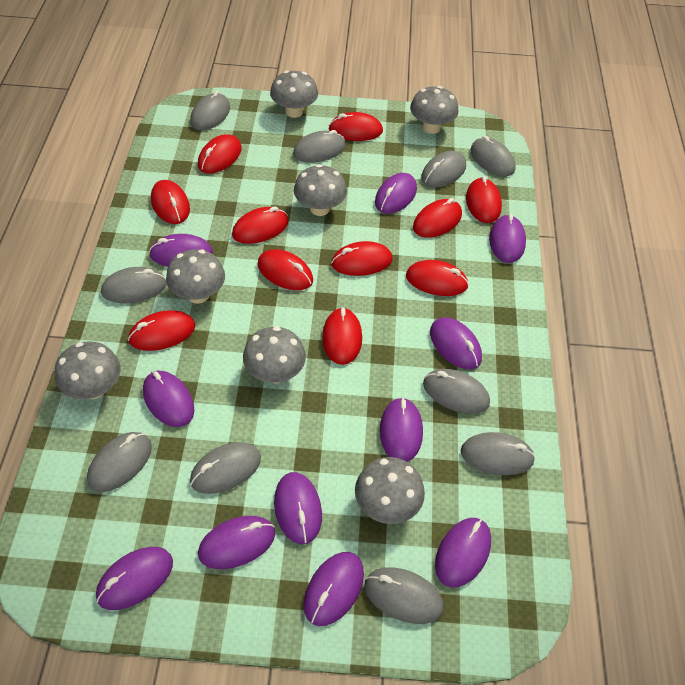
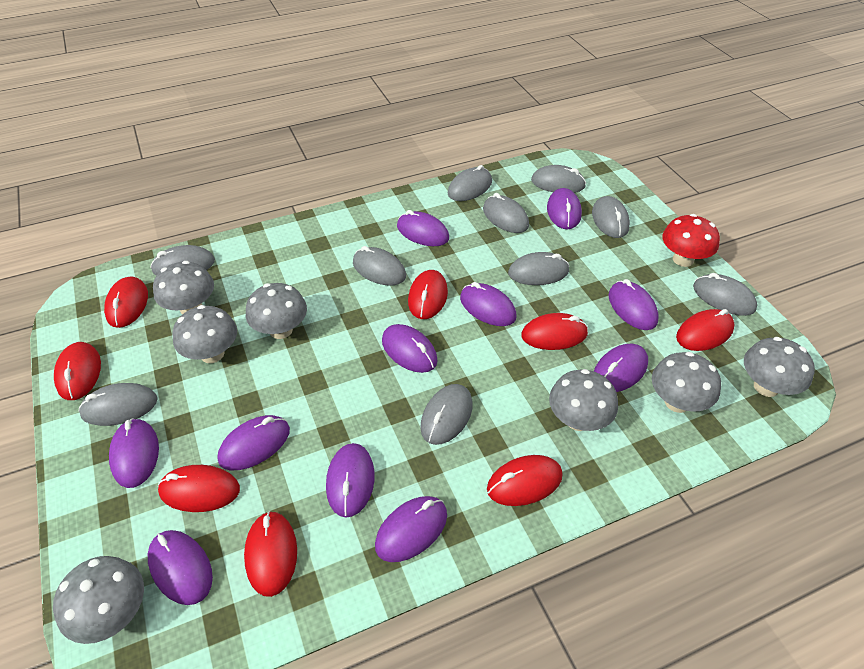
red mouse: 11 -> 8
red mushroom: 0 -> 1

